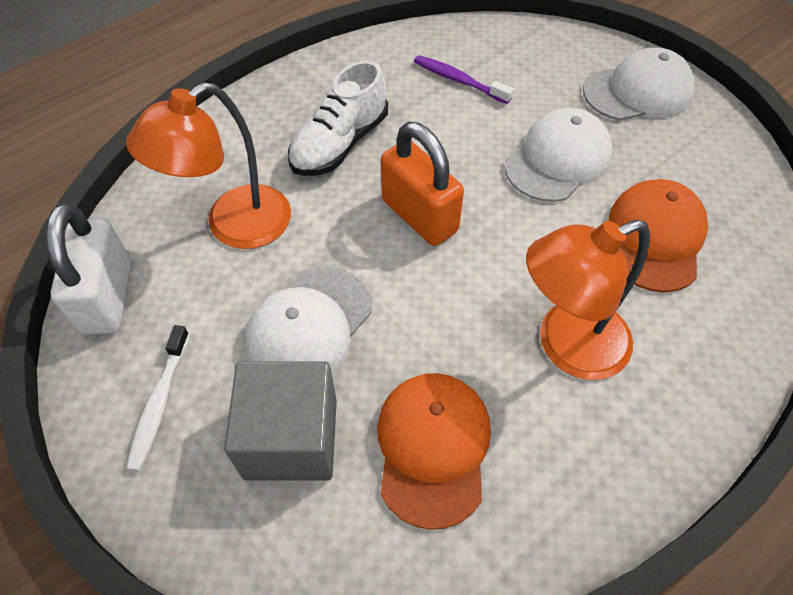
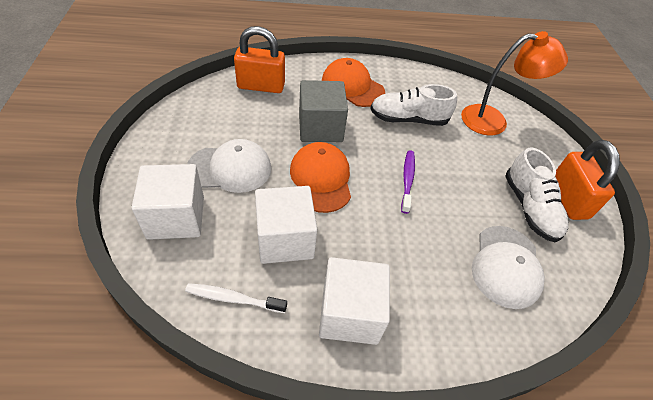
orange lamp: 2 -> 1
orange padlock: 1 -> 2
white cap: 3 -> 2
white cube: 0 -> 3
white padlock: 1 -> 0
white shoe: 1 -> 2

